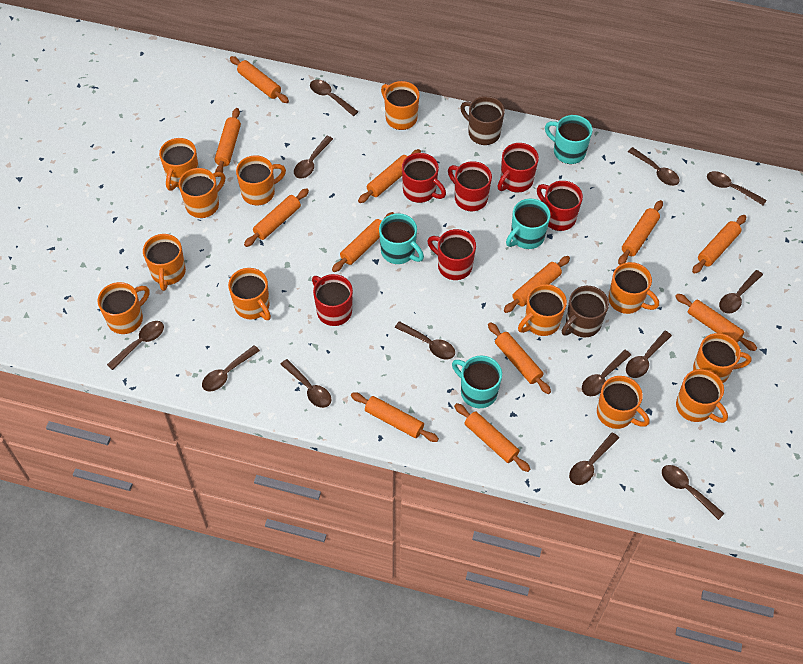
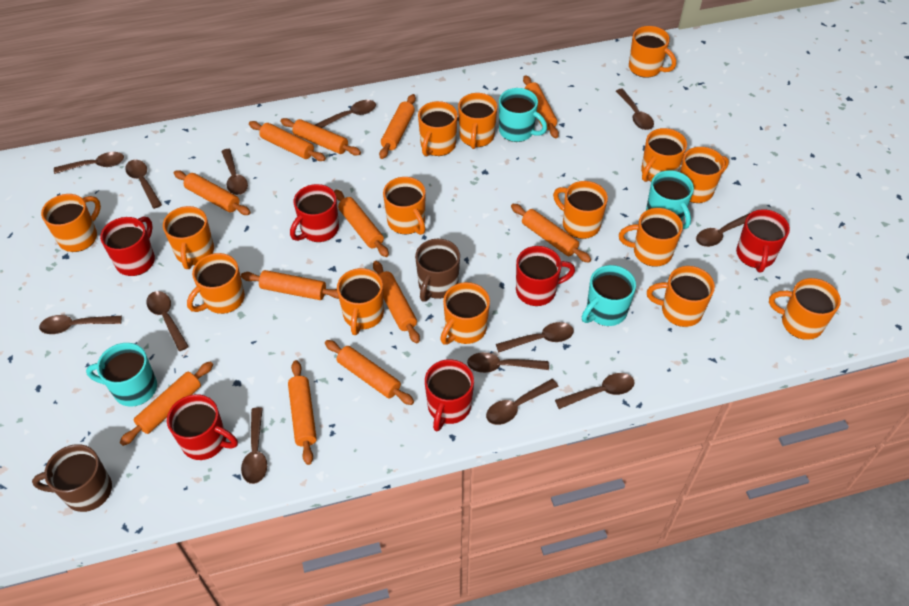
orange mug: 12 -> 15

